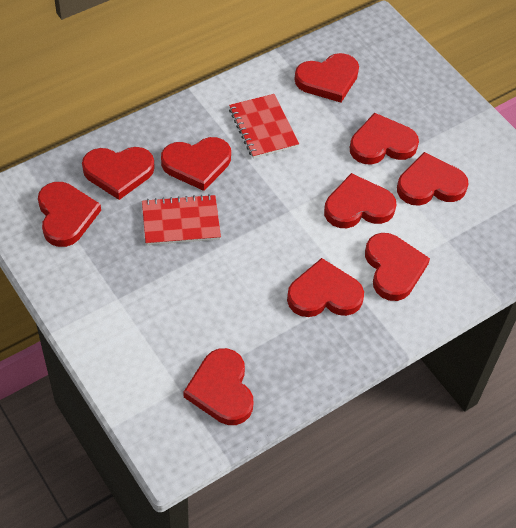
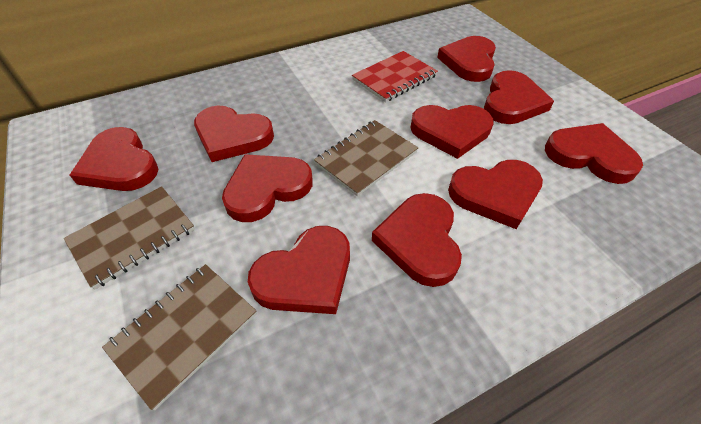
brown notebook: 0 -> 3
red notebook: 2 -> 1

